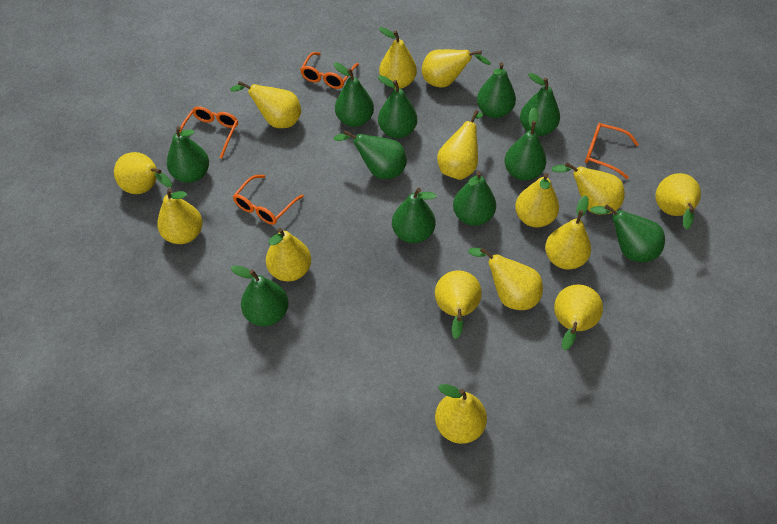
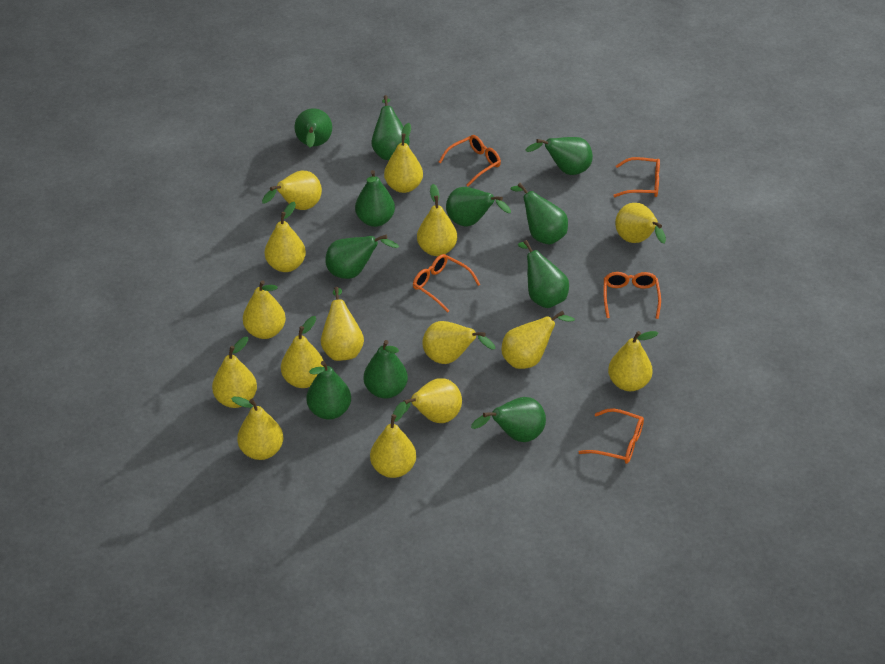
orange glasses: 4 -> 5

